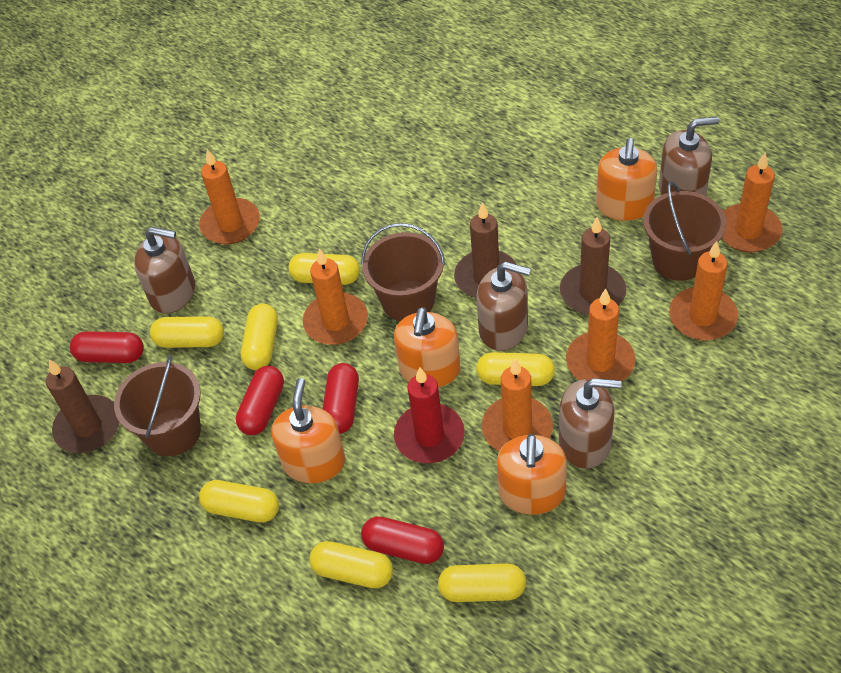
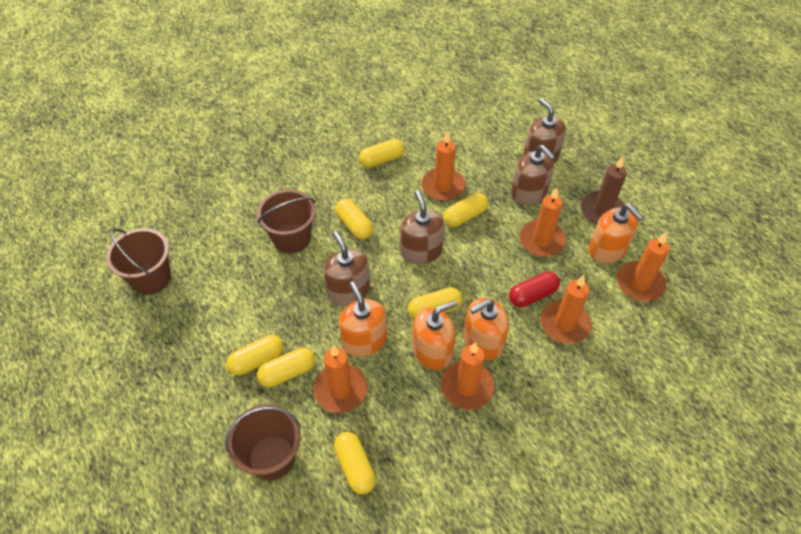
brown candle: 3 -> 1
red candle: 1 -> 0
red capsule: 4 -> 1

